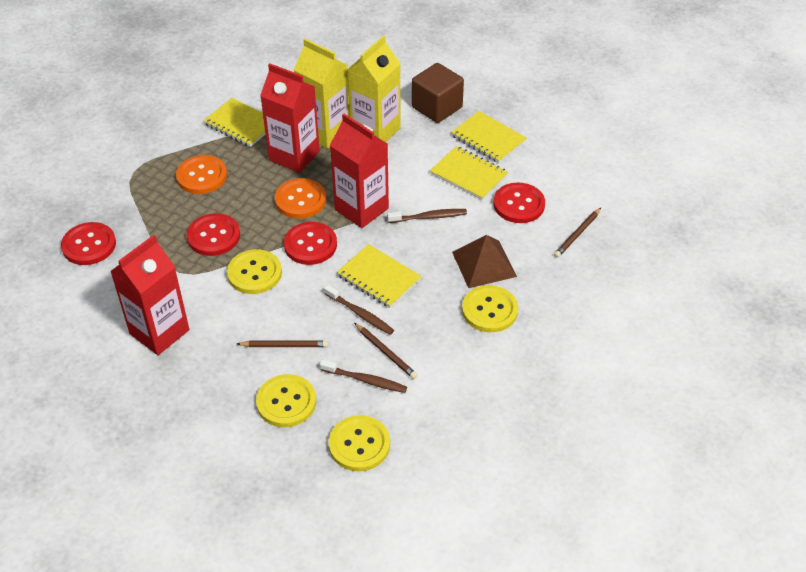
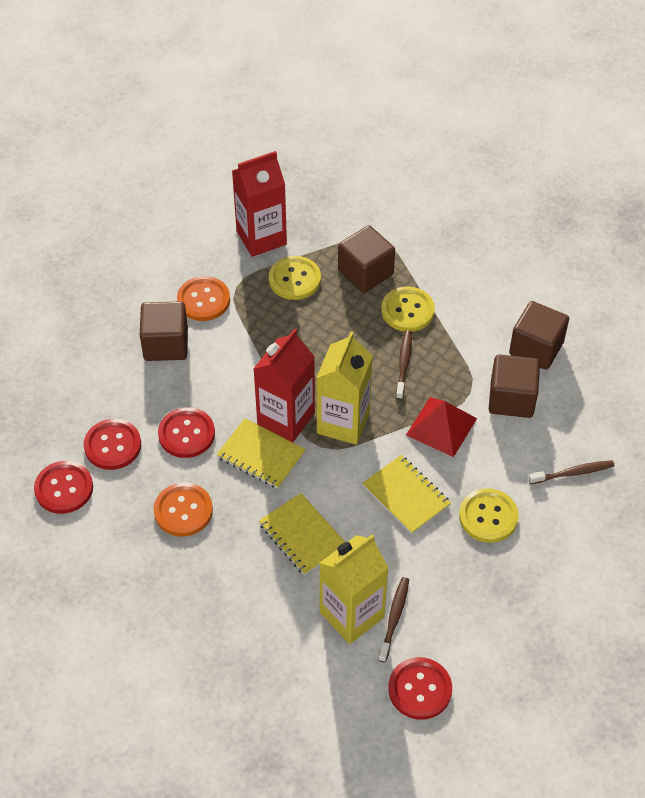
brown cube: 1 -> 4
brown pencil: 3 -> 0
brown pyramid: 1 -> 0
red carton: 3 -> 2
red pyramid: 0 -> 1
yellow button: 4 -> 3
yellow notebook: 4 -> 3

